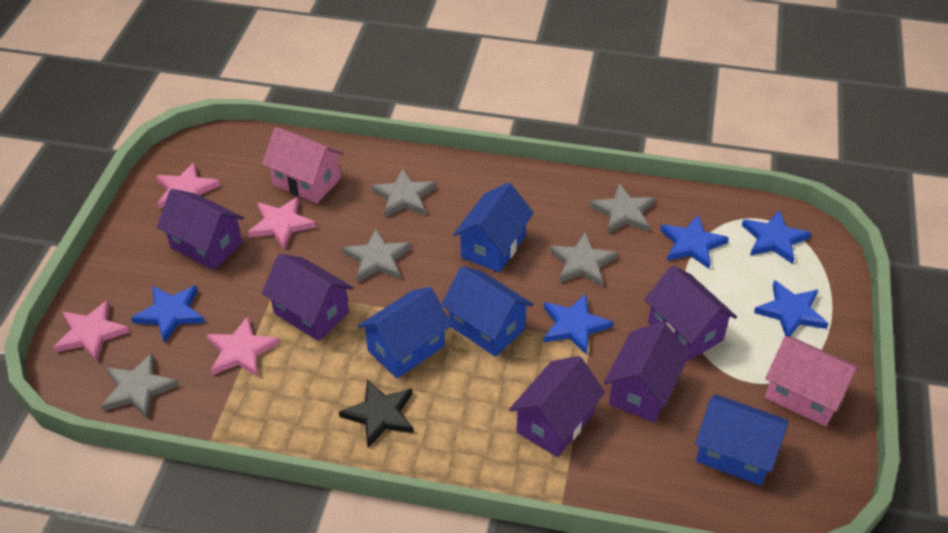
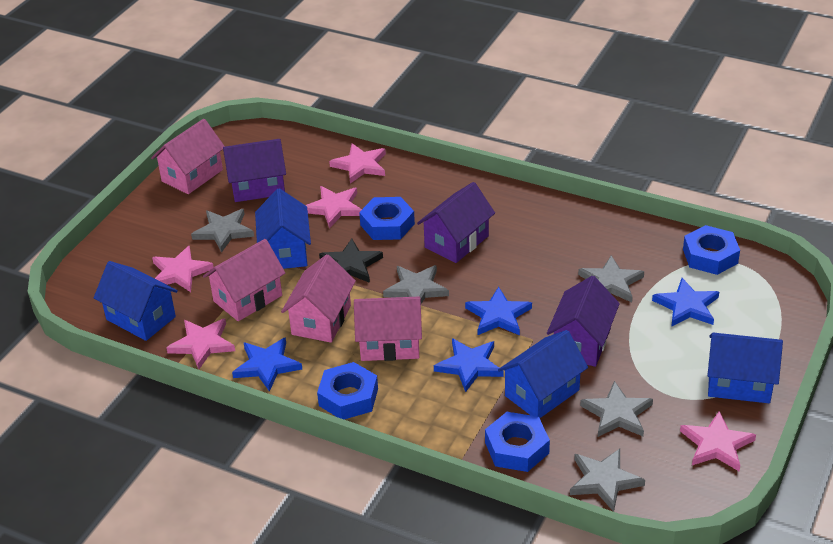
blue nut: 0 -> 4
blue star: 5 -> 4
pink house: 2 -> 4
pink star: 4 -> 5
purple house: 5 -> 3

